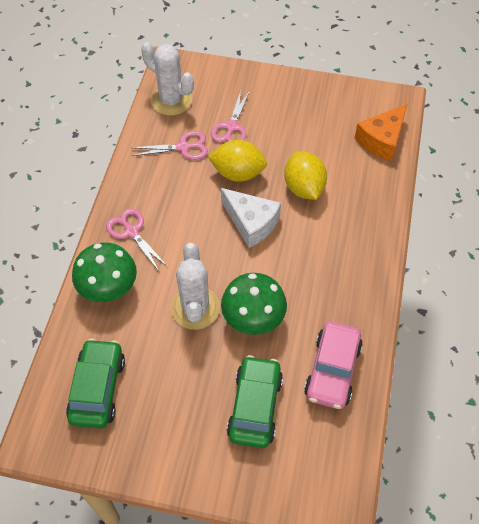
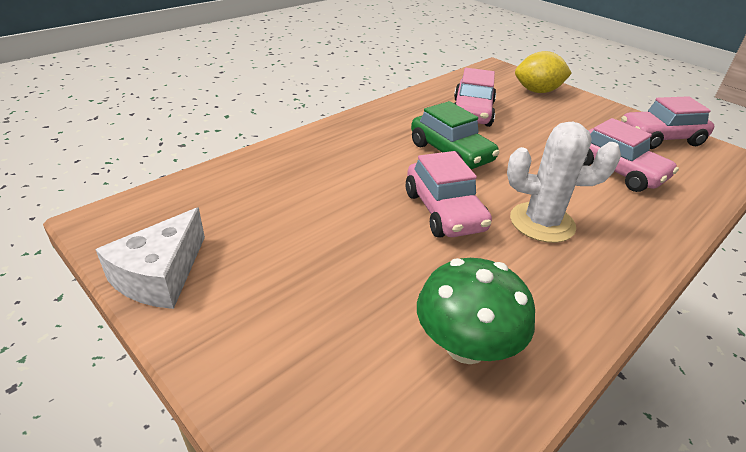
green car: 2 -> 1
green mushroom: 2 -> 1
orange cheese: 1 -> 0
pink car: 1 -> 4
pink scissors: 3 -> 0
white cactus: 2 -> 1
yellow lemon: 2 -> 1

